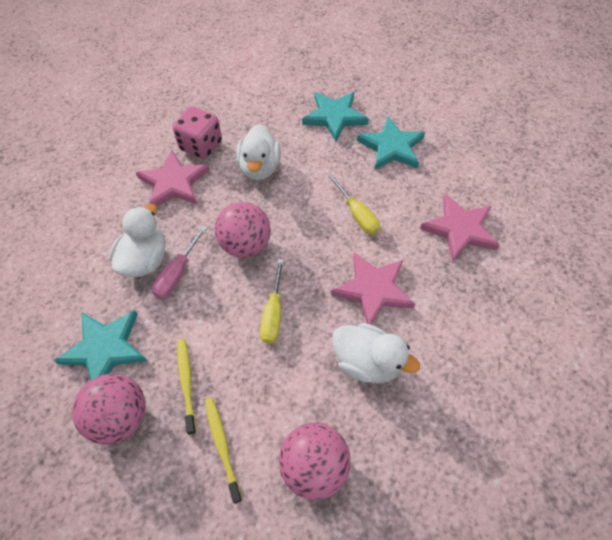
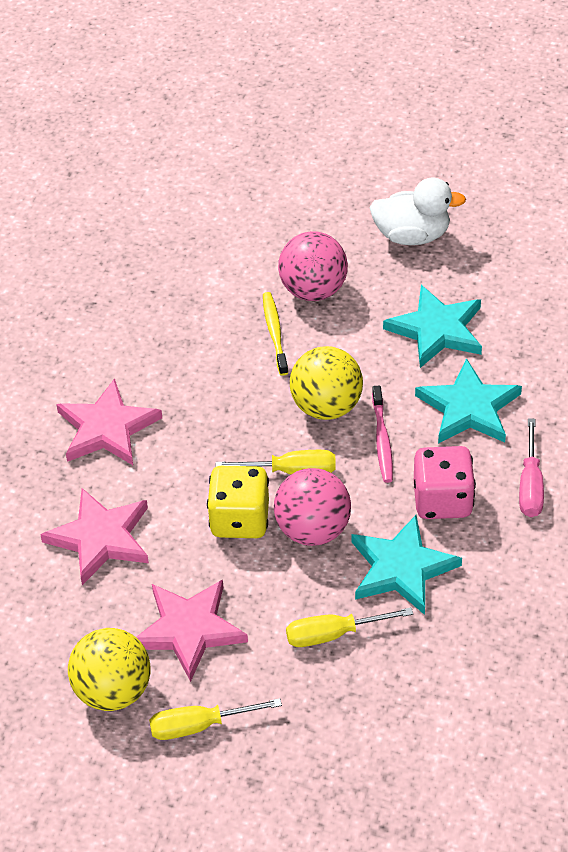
pink ball: 3 -> 2
pink toothbrush: 0 -> 1
white duck: 3 -> 1
yellow ball: 0 -> 2
yellow dice: 0 -> 1
yellow screwdriver: 2 -> 3
yellow toothbrush: 2 -> 1

